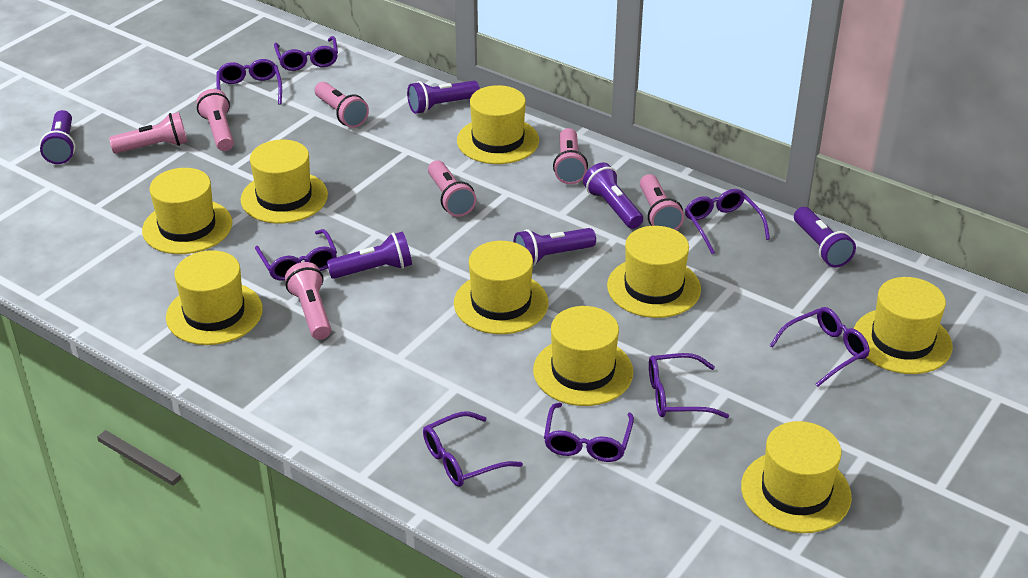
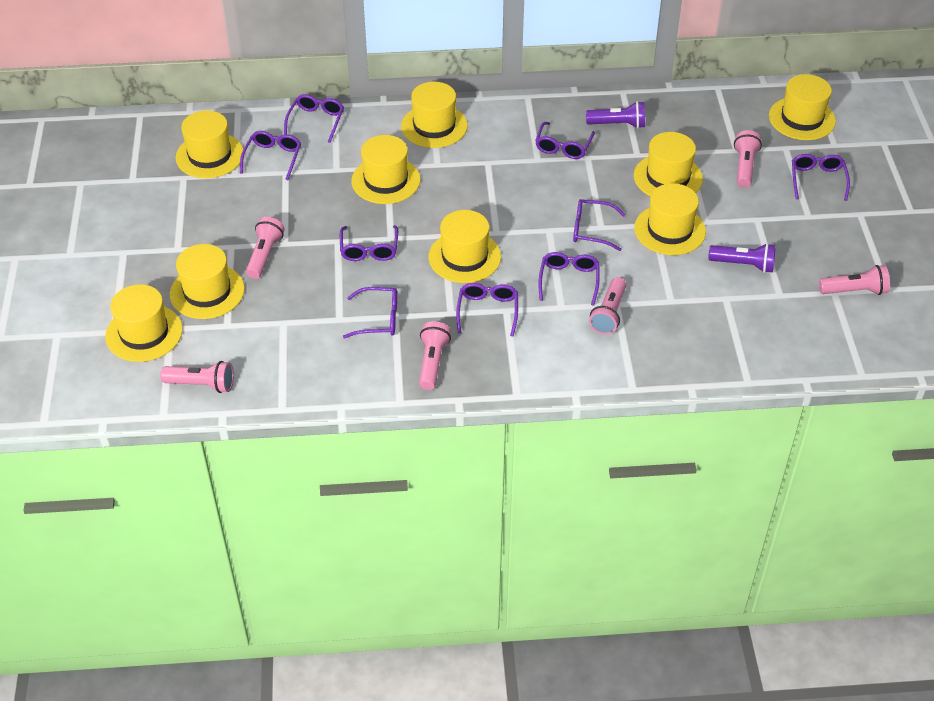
pink flashlight: 7 -> 6
purple flashlight: 6 -> 2
purple glasses: 8 -> 9

